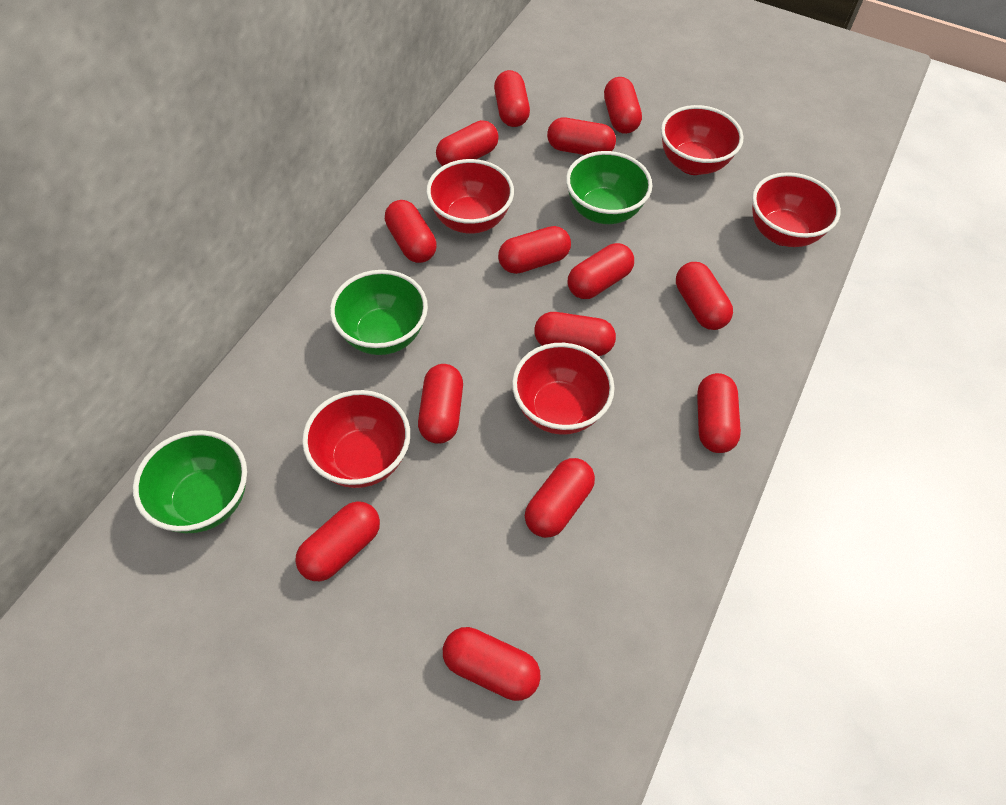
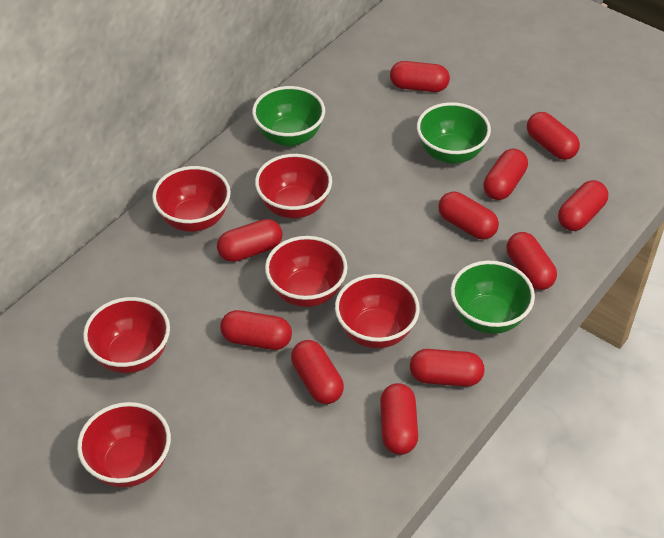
red bowl: 5 -> 6
red capsule: 14 -> 11

